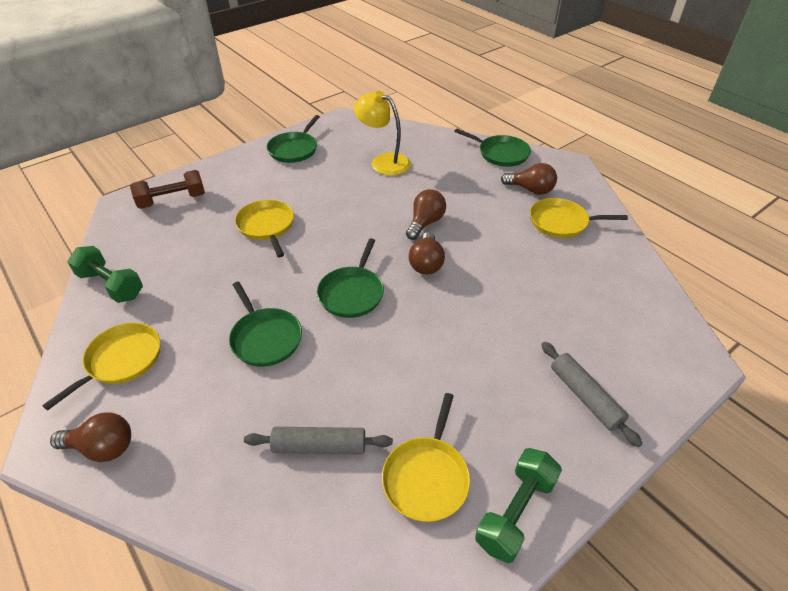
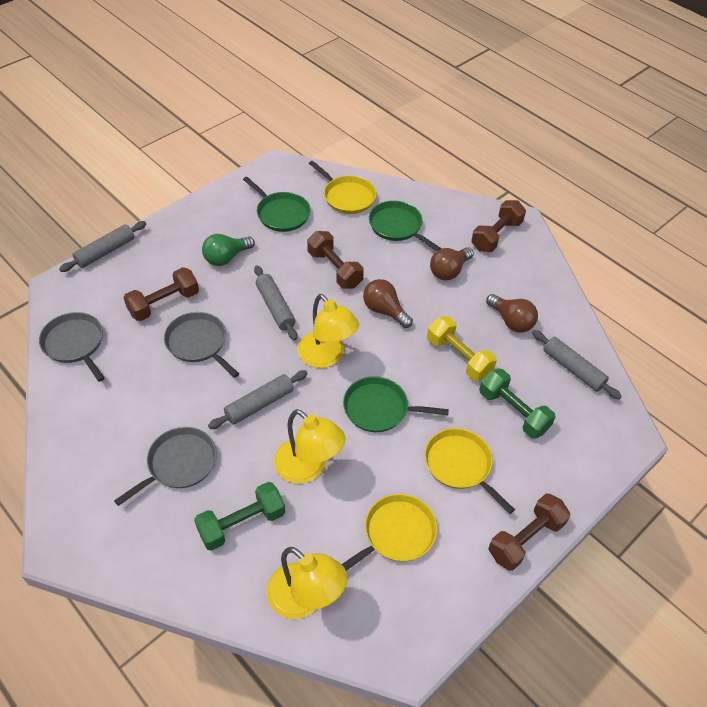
brown dumbbell: 1 -> 4
brown light bulb: 4 -> 3
green light bulb: 0 -> 1
green pan: 4 -> 3
grey pan: 0 -> 3
grey rolling pin: 2 -> 4
yellow dumbbell: 0 -> 1
yellow lamp: 1 -> 3
yellow pan: 4 -> 3

